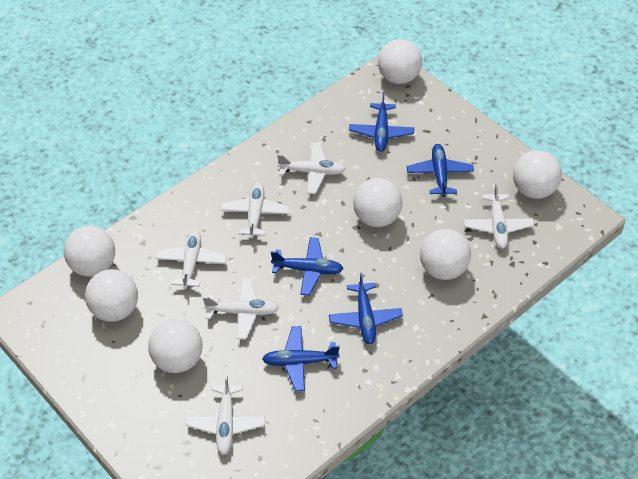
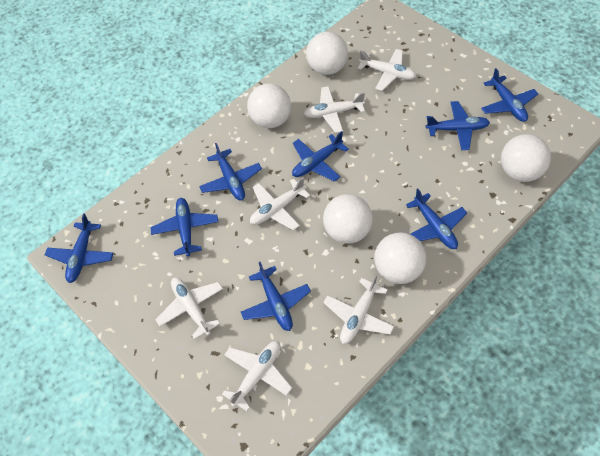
blue plane: 5 -> 8
white ball: 7 -> 5

